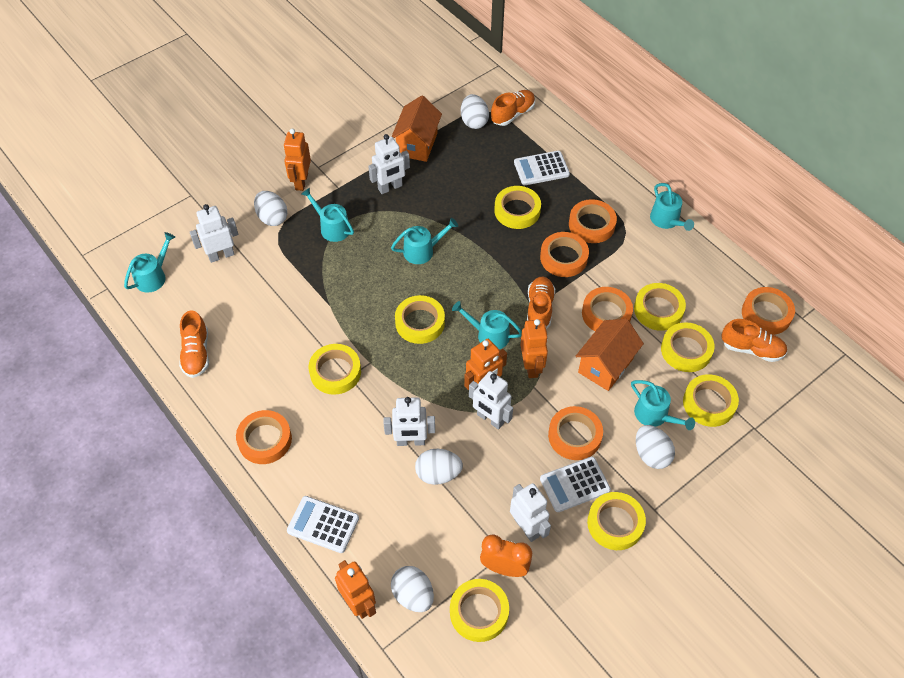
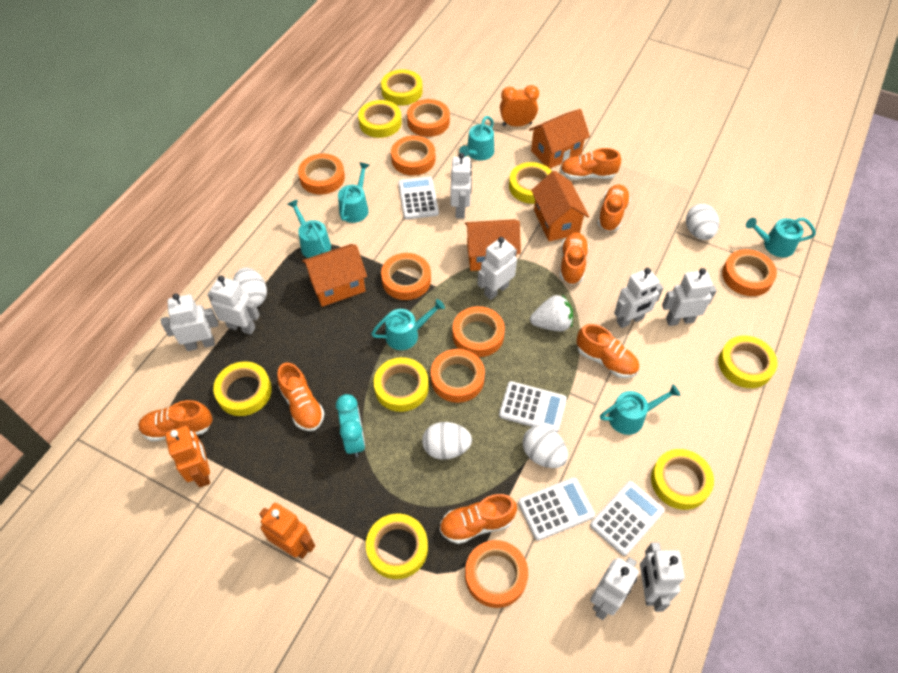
orange house: 2 -> 4
orange robot: 4 -> 2
orange shoe: 4 -> 7
orange tape: 6 -> 8
turquoise clock: 0 -> 1
white calculator: 3 -> 4
white egg: 5 -> 4
white robot: 5 -> 8
white strawberry: 0 -> 1

